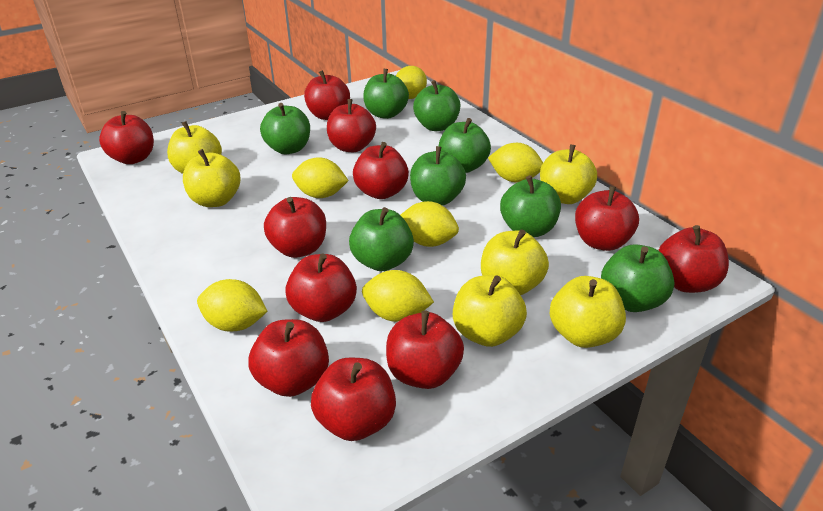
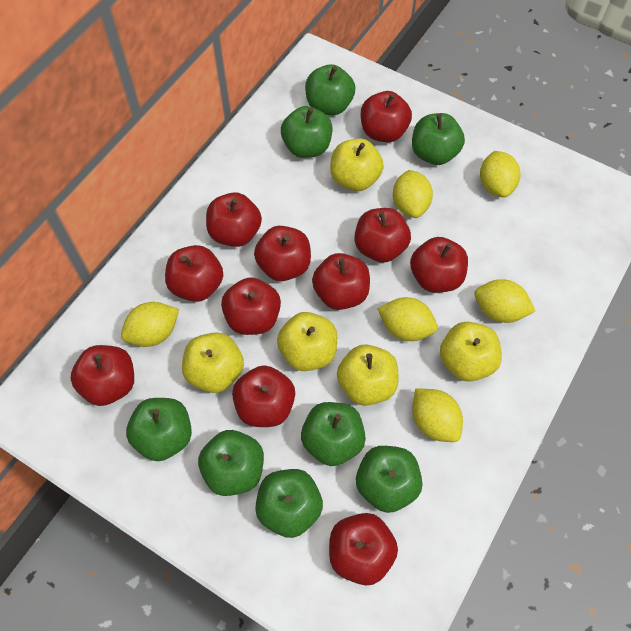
yellow apple: 6 -> 5

